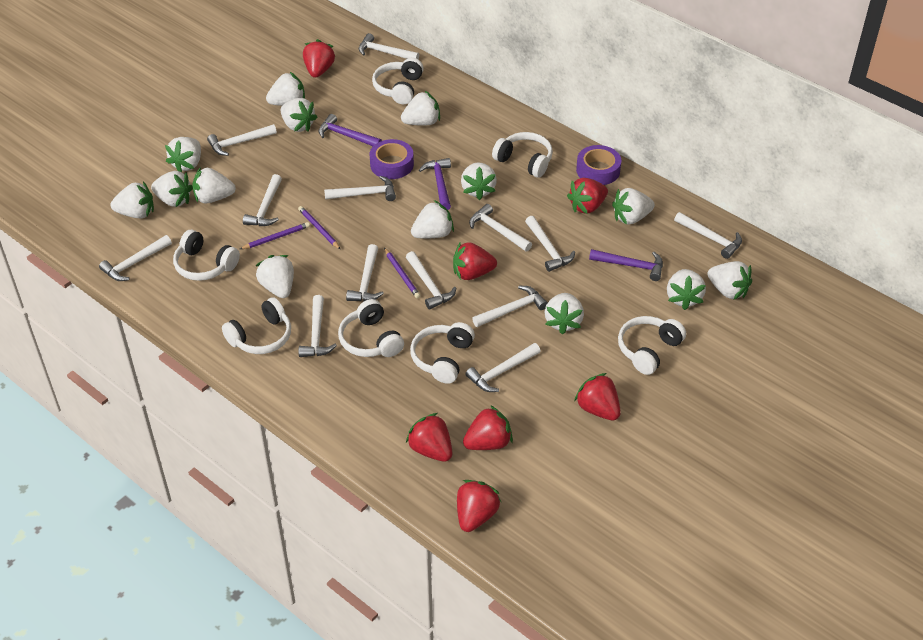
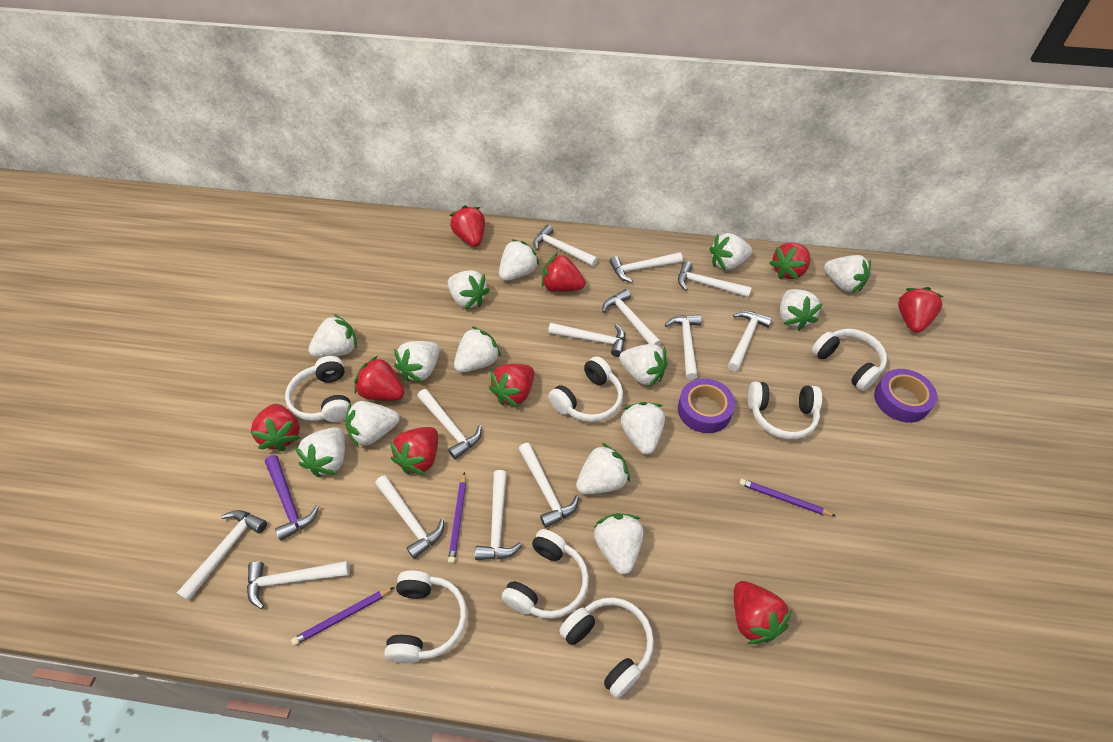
purple hammer: 3 -> 1
red strawberry: 7 -> 9

